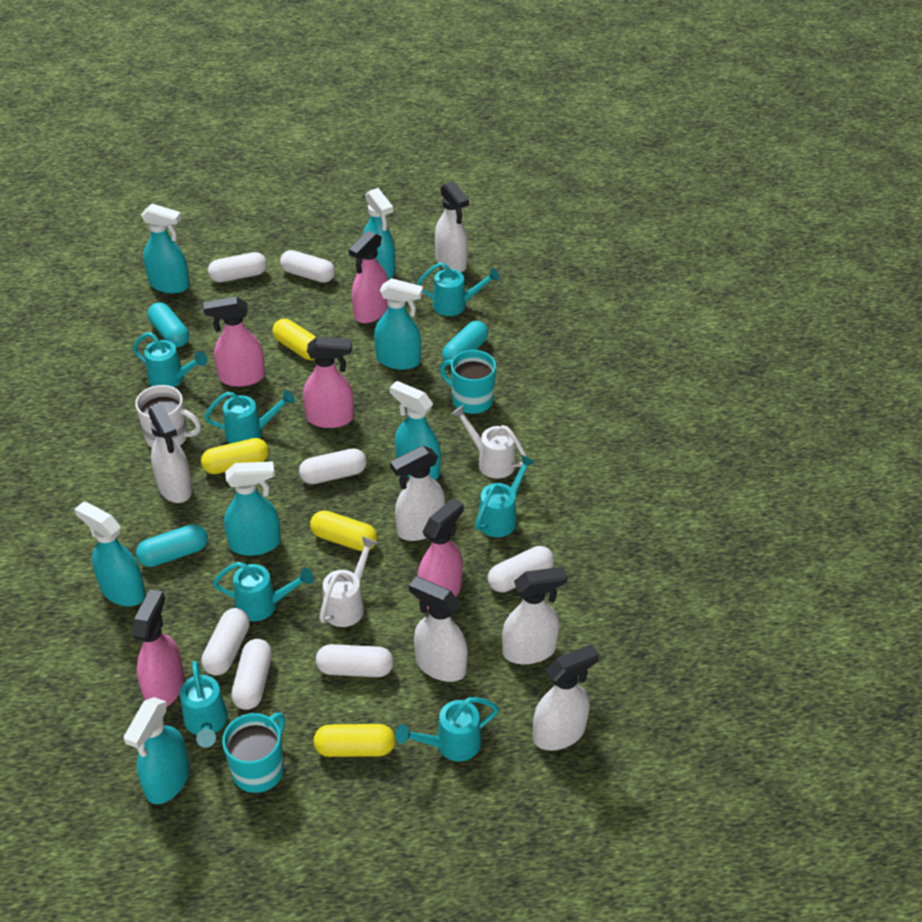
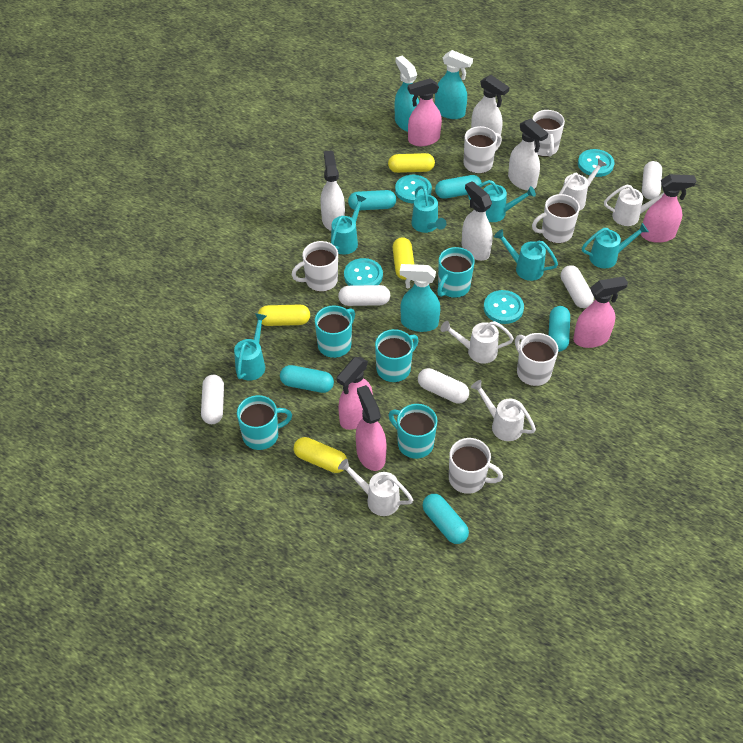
turquoise button: 0 -> 4
turquoise capsule: 3 -> 5
turquoise mug: 2 -> 5
turquoise spray bottle: 7 -> 3
turquoise watering can: 7 -> 6
white capsule: 7 -> 5
white mug: 1 -> 6
white spray bottle: 6 -> 4
white watering can: 2 -> 5

